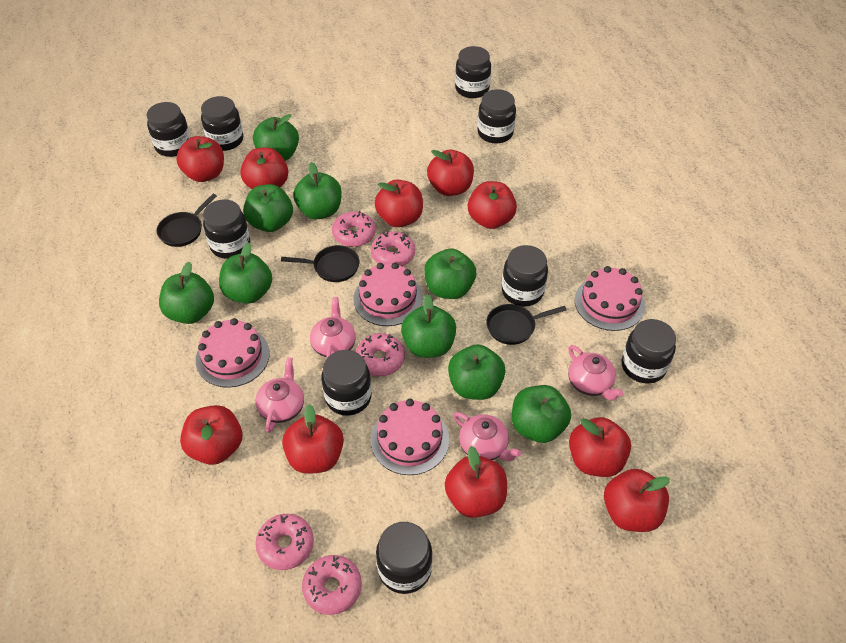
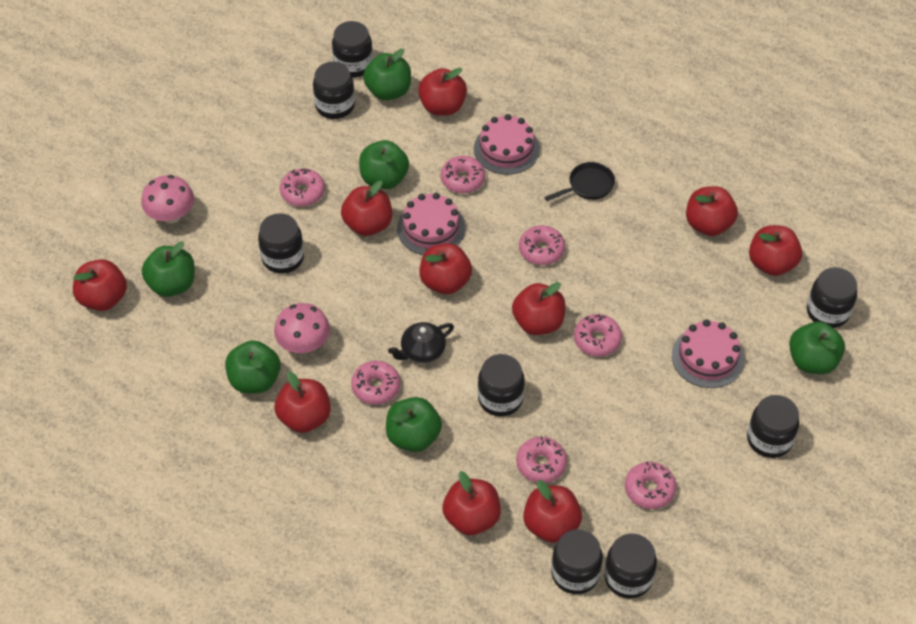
black jar: 9 -> 8
black pan: 3 -> 1
black teapot: 0 -> 1
green apple: 9 -> 6
pink cake: 4 -> 3
pink donut: 5 -> 7
pink mushroom: 0 -> 2
pink teapot: 4 -> 0

